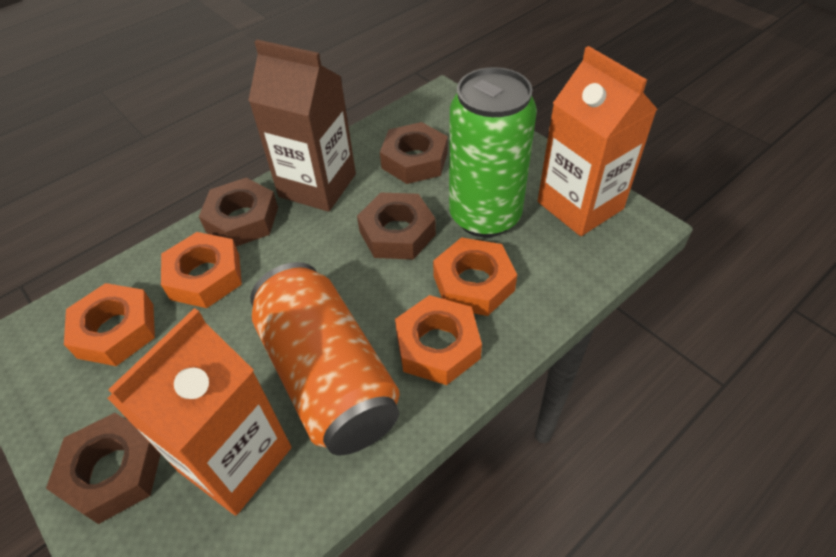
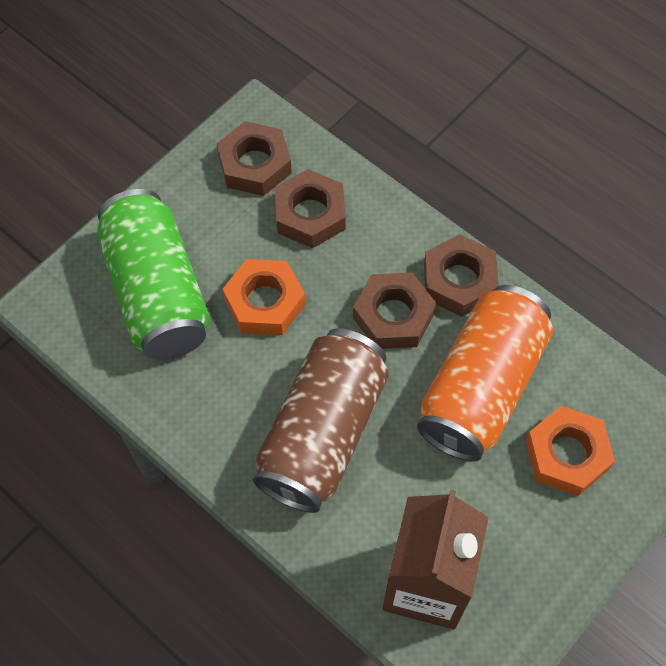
brown can: 0 -> 1
orange carton: 2 -> 0
orange nut: 4 -> 2

